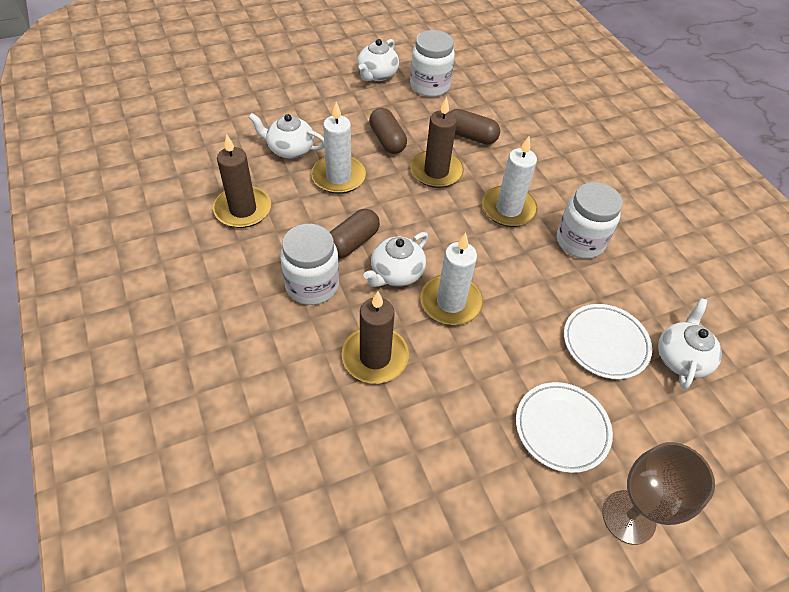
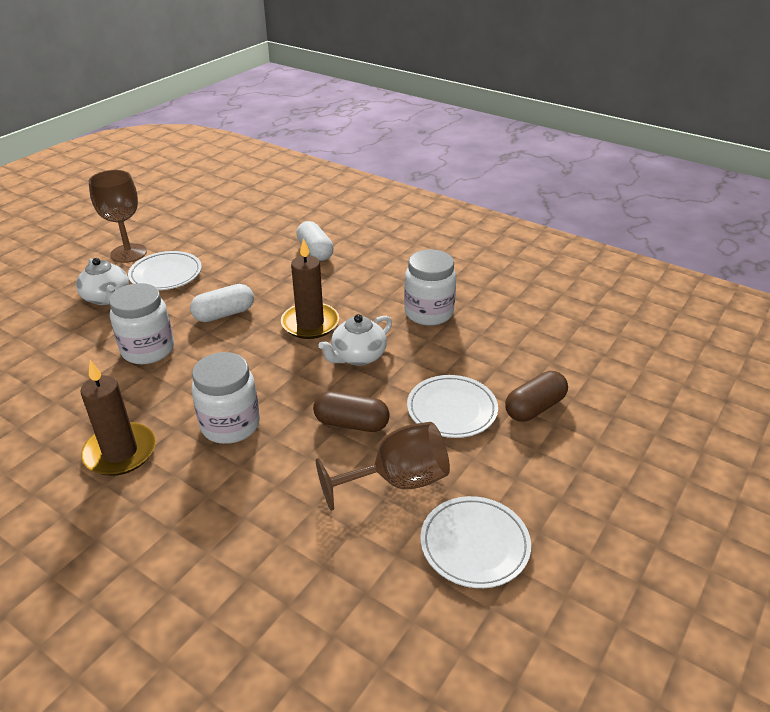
brown candle: 3 -> 2
brown capsule: 3 -> 2
brown goblet: 1 -> 2
white candle: 3 -> 0
white capsule: 0 -> 2
white plate: 2 -> 3
white teapot: 4 -> 2

